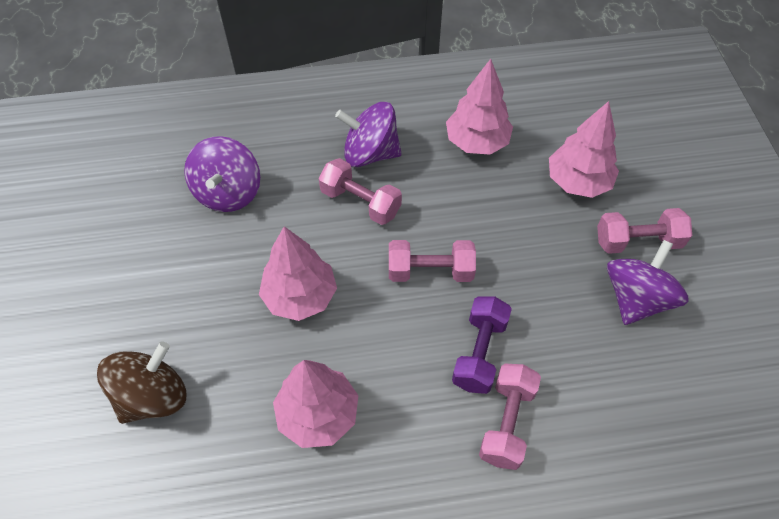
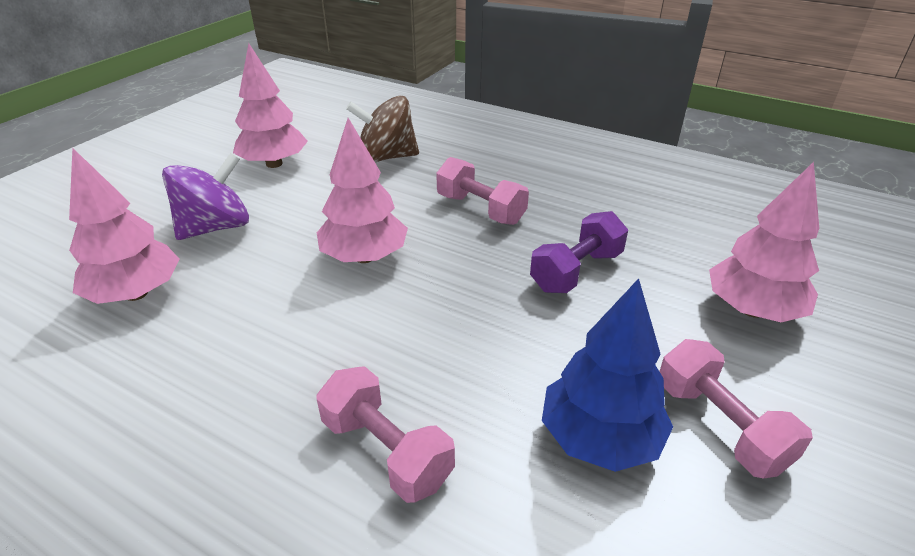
blue tree: 0 -> 1
pink dumbbell: 4 -> 3
purple spinning top: 3 -> 1

